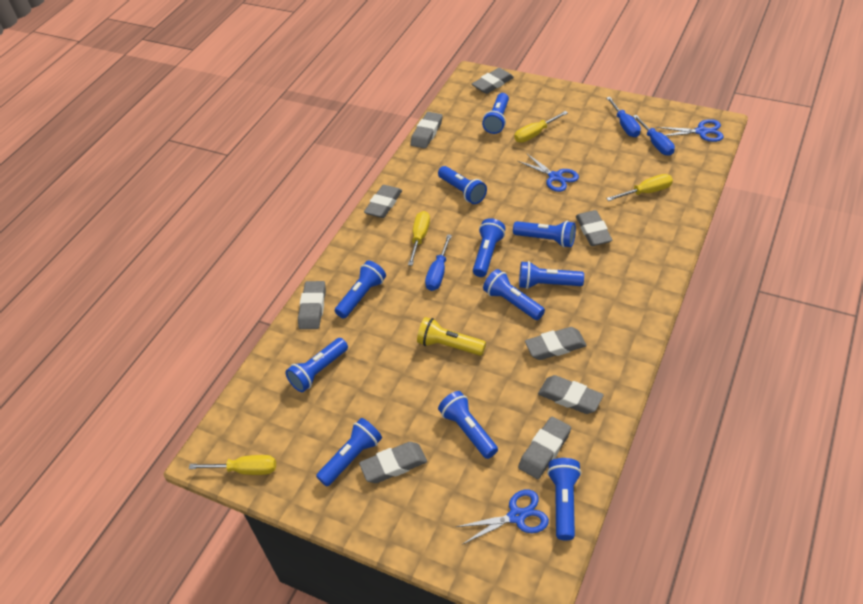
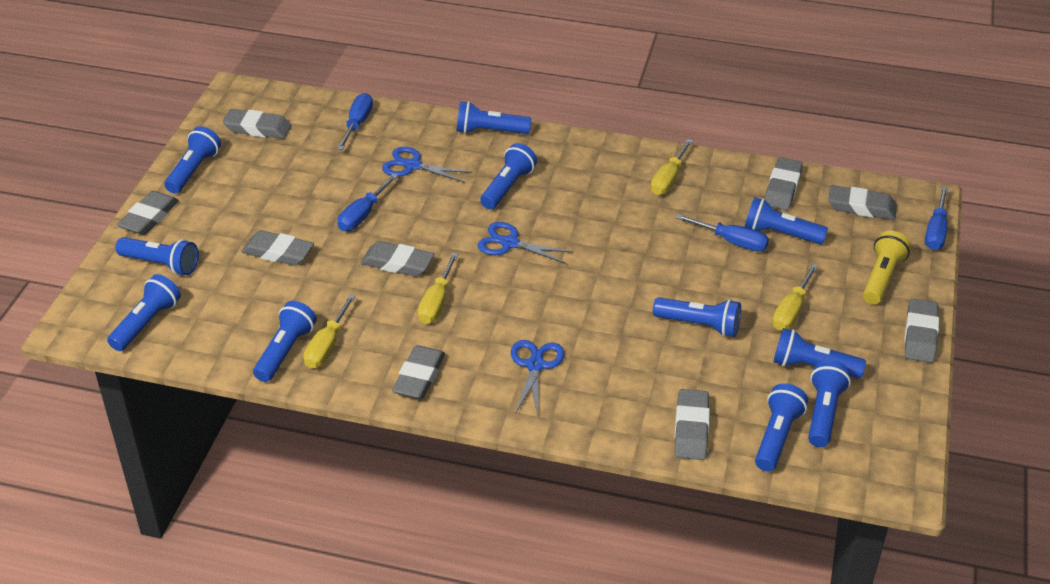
blue screwdriver: 3 -> 4

